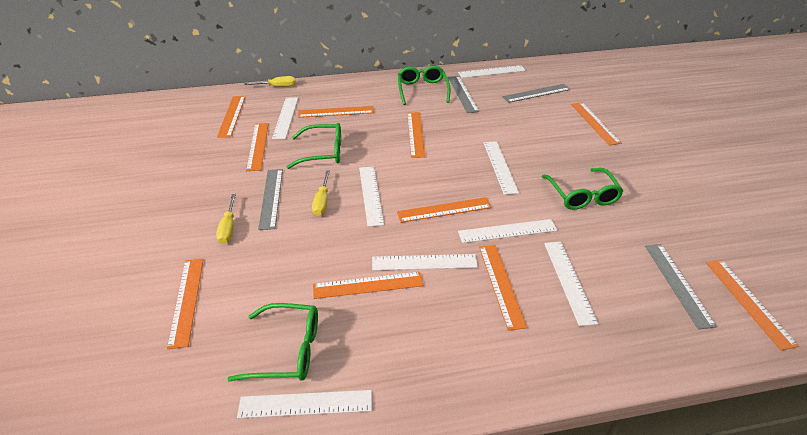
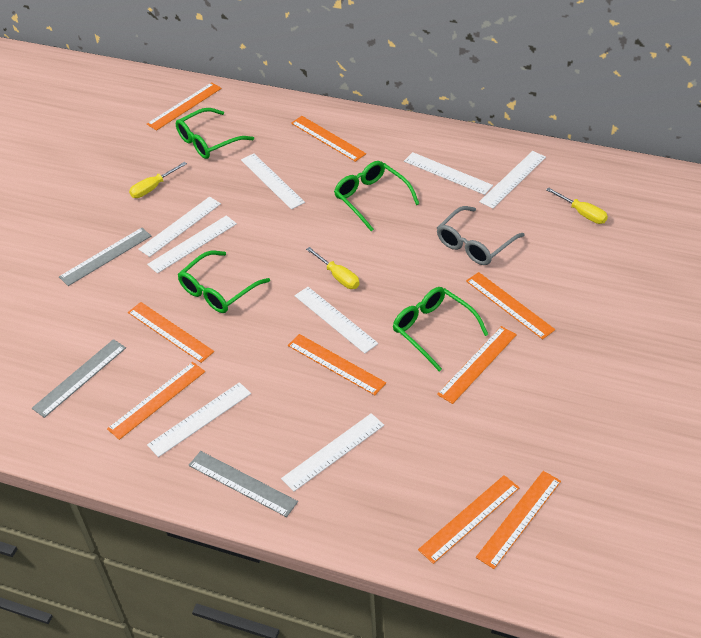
grey glasses: 0 -> 1
grey ruler: 4 -> 3
orange ruler: 10 -> 9

